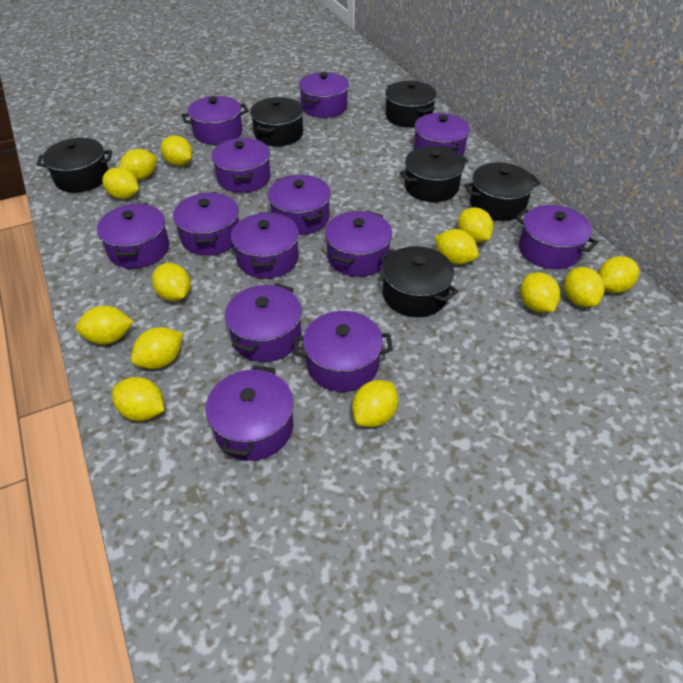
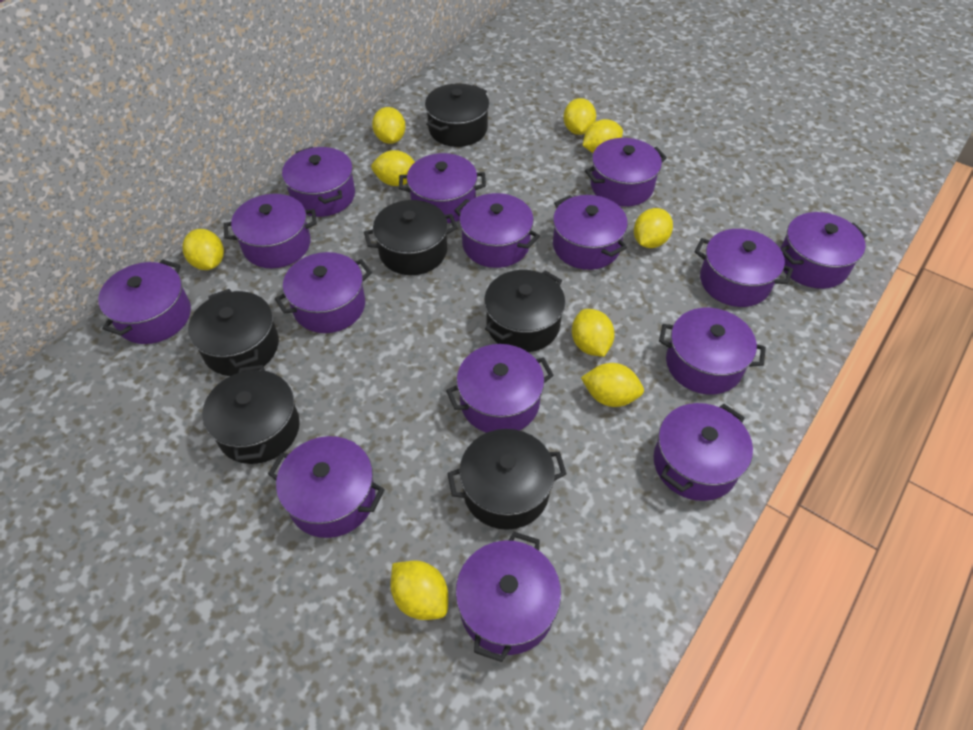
purple pot: 13 -> 15
yellow lemon: 13 -> 9

